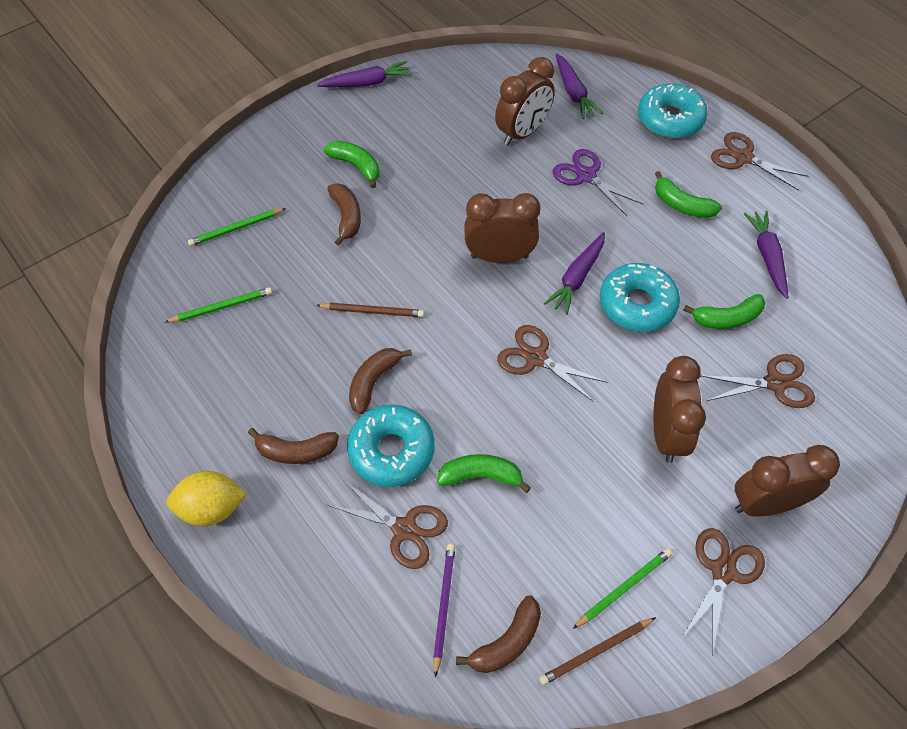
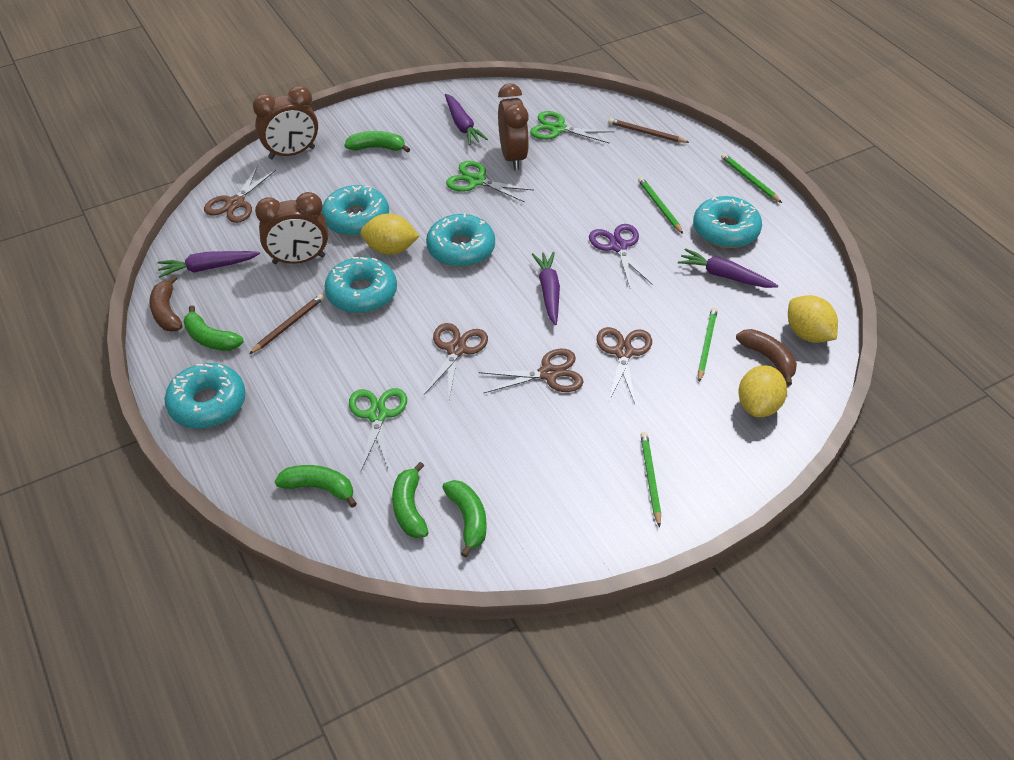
brown banana: 4 -> 2
brown clock: 4 -> 3
brown scissors: 5 -> 4
green banana: 4 -> 5
green pencil: 3 -> 4
green scissors: 0 -> 3
purple pencil: 1 -> 0
turquoise donut: 3 -> 5
yellow lemon: 1 -> 3

